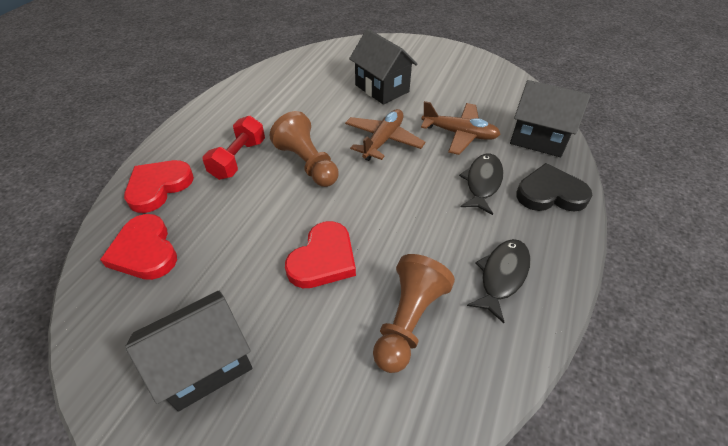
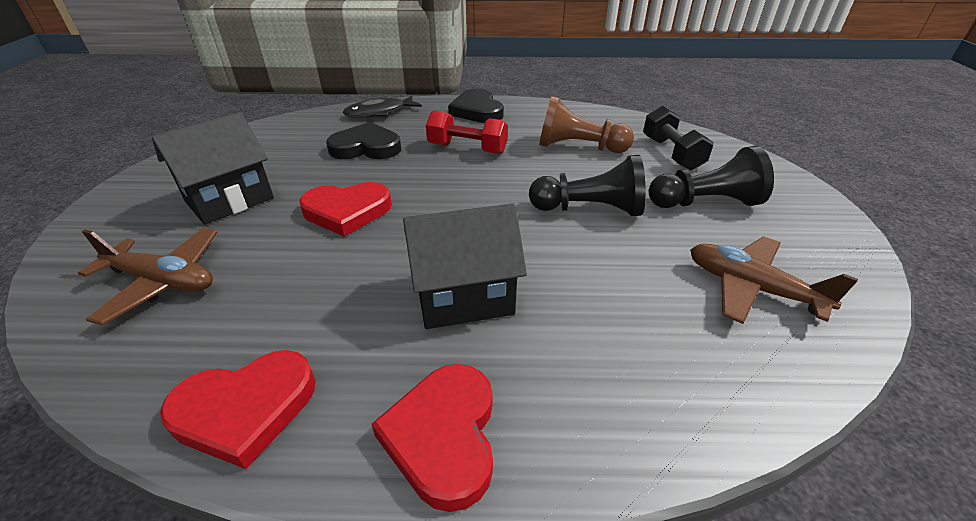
black dumbbell: 0 -> 1
black fish: 2 -> 1
black heart: 1 -> 2
black house: 3 -> 2
black pawn: 0 -> 2
brown pawn: 2 -> 1

